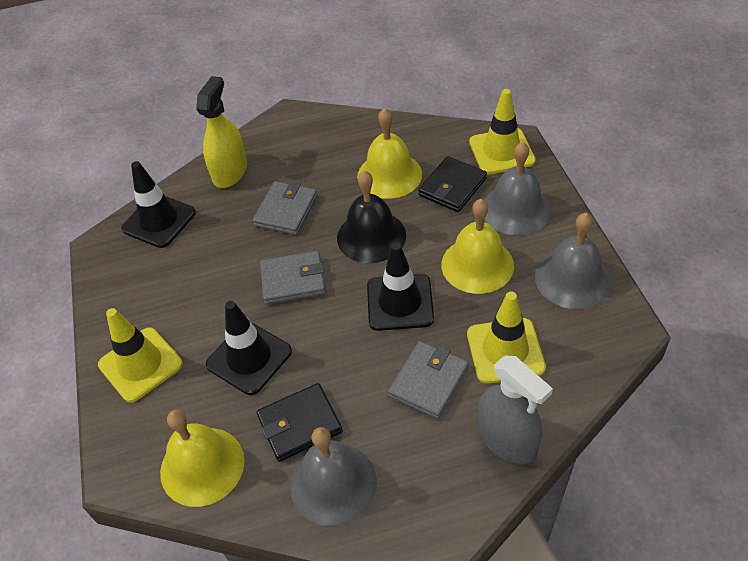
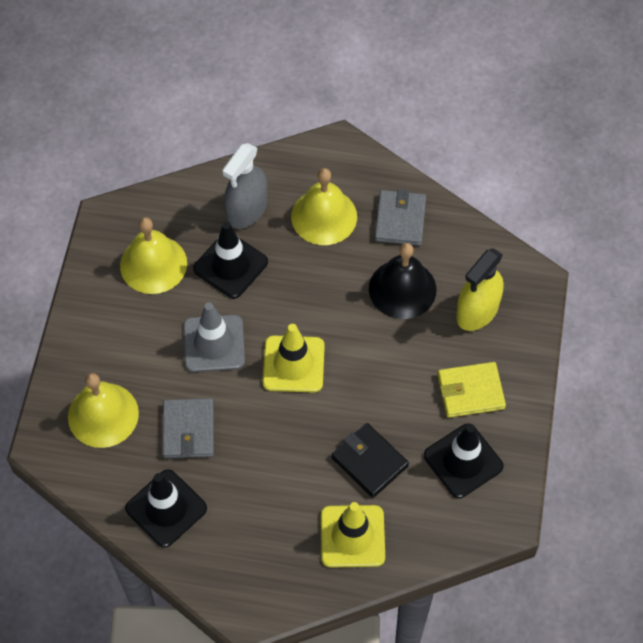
black wallet: 2 -> 1
grey bell: 3 -> 0
grey traffic cone: 0 -> 1
grey wallet: 3 -> 2
yellow traffic cone: 3 -> 2
yellow wallet: 0 -> 1

